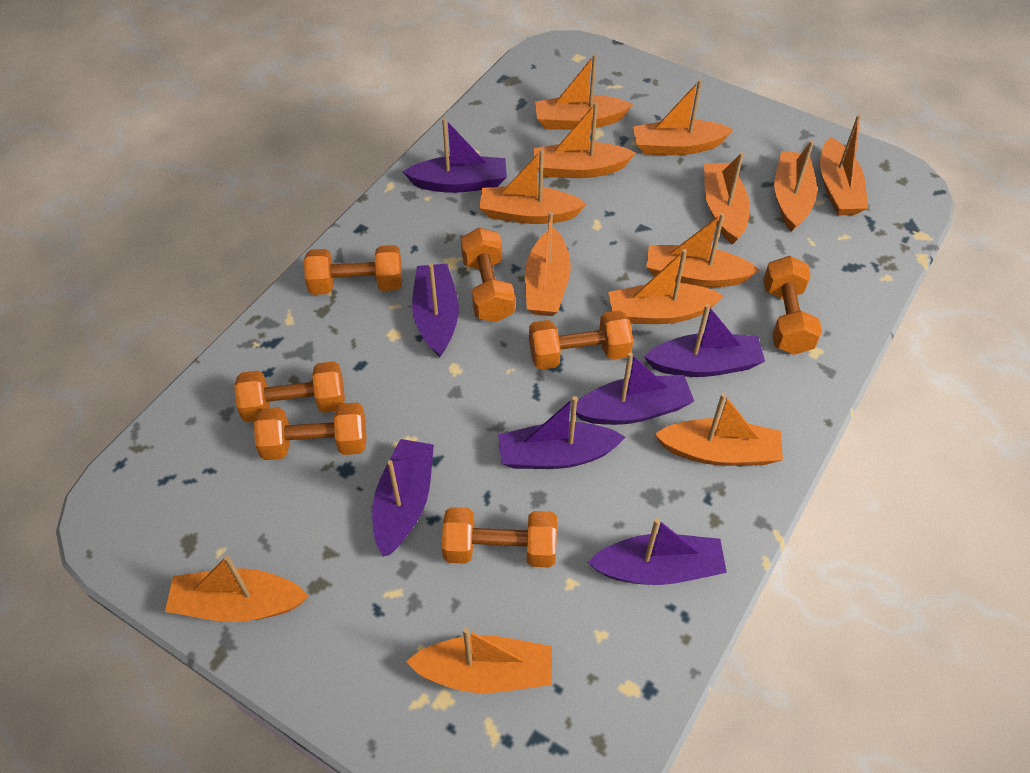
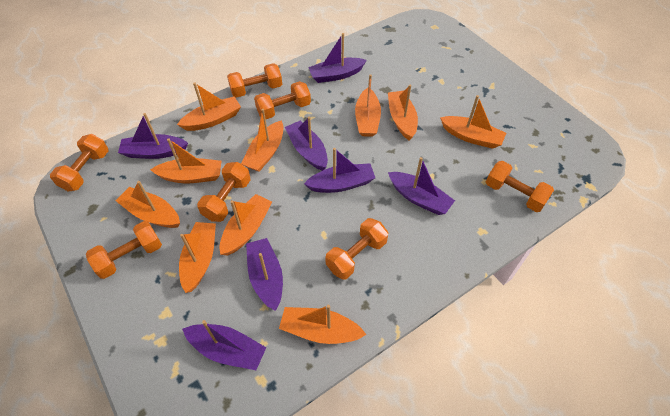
orange boat: 13 -> 10

